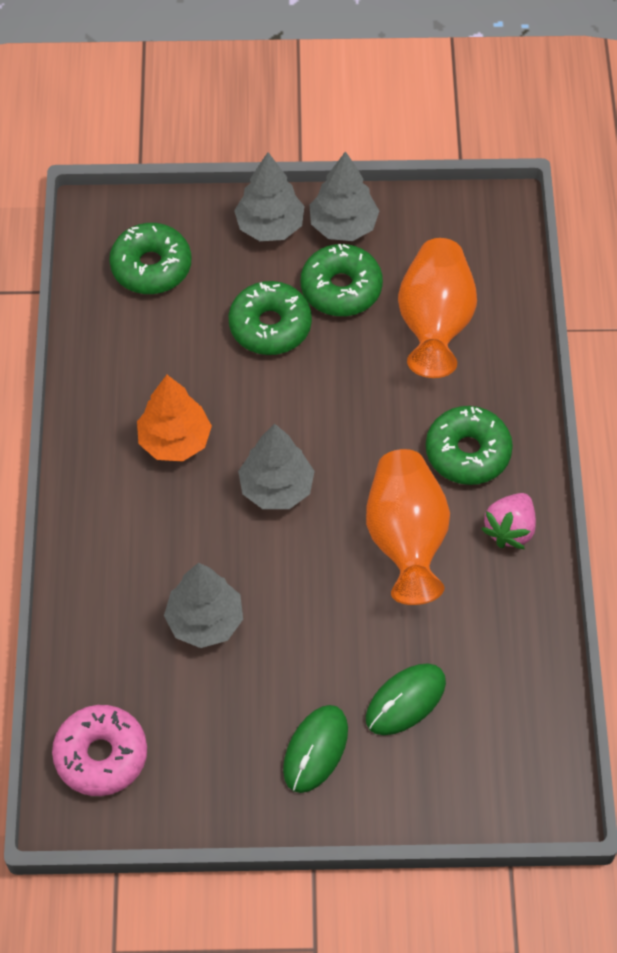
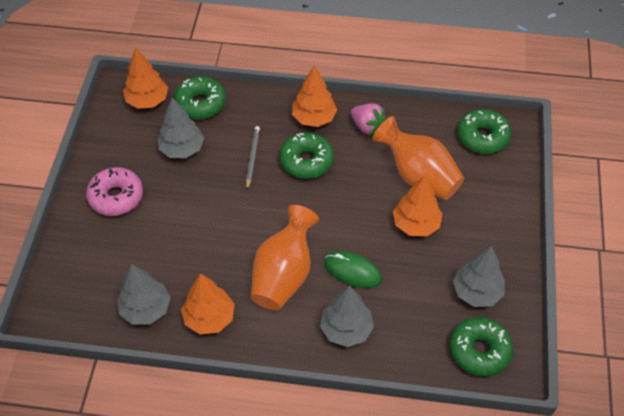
green mouse: 2 -> 1
grey pencil: 0 -> 1
orange tree: 1 -> 4

